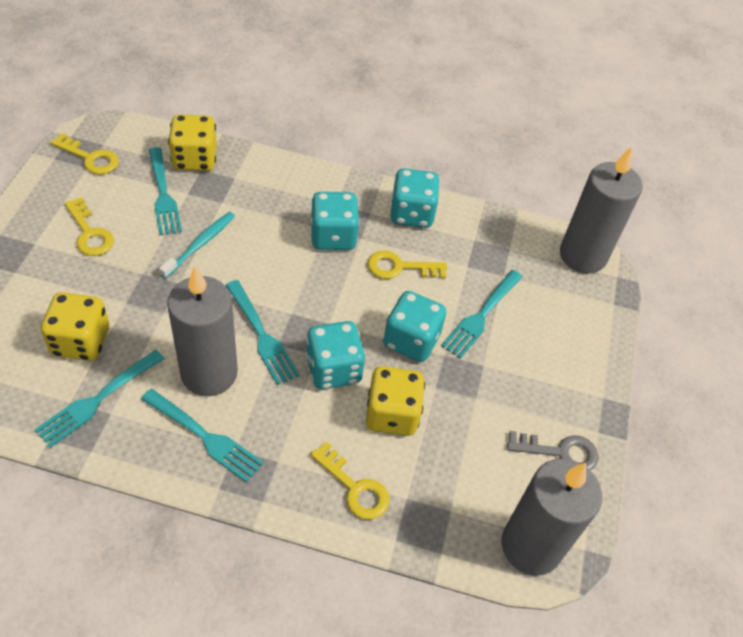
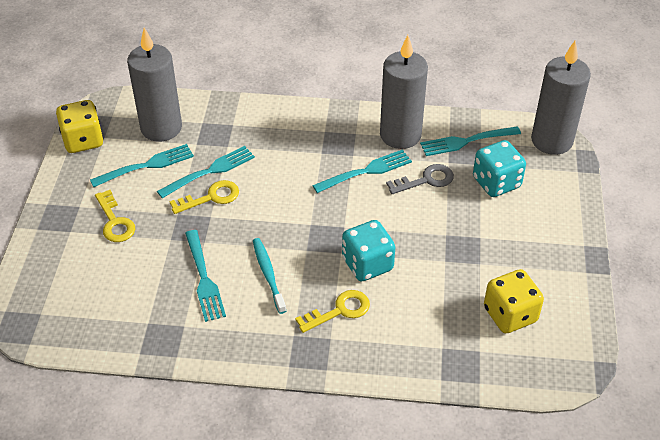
turquoise dice: 4 -> 2
yellow dice: 3 -> 2
yellow key: 4 -> 3

